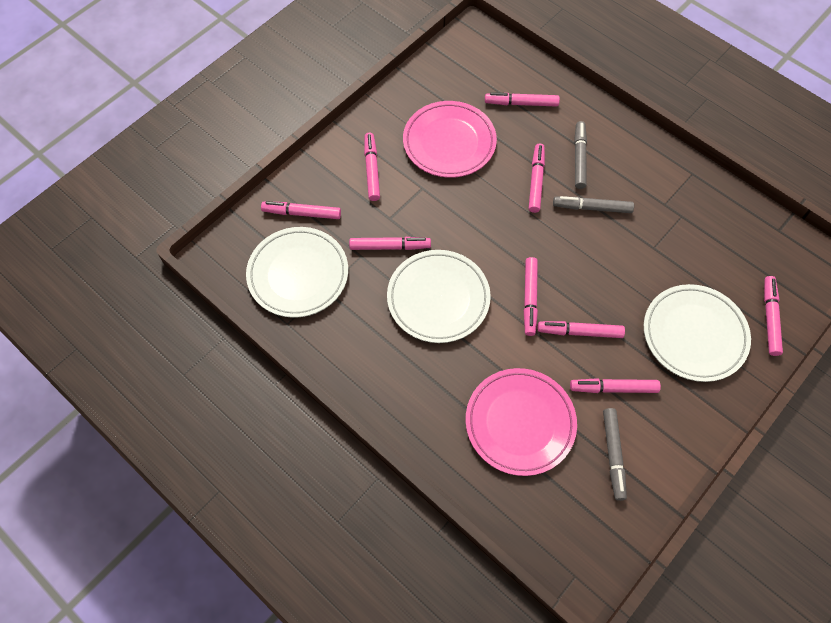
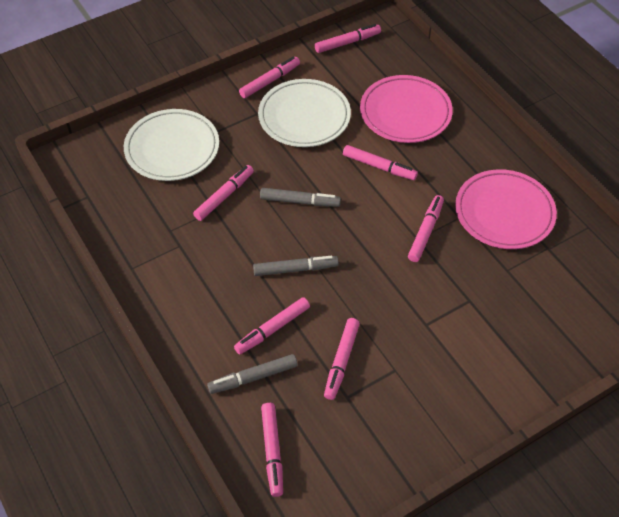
pink marker: 9 -> 8
white plate: 3 -> 2

